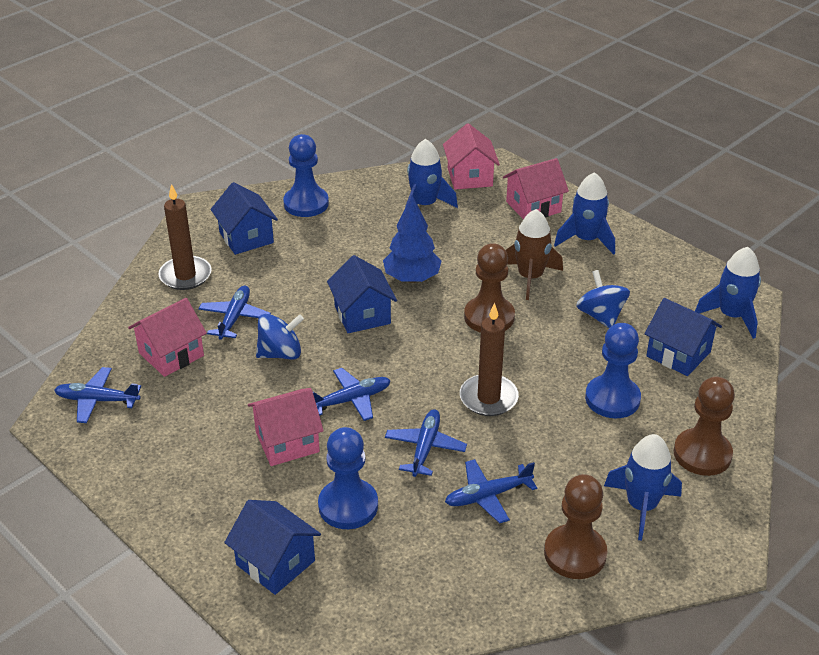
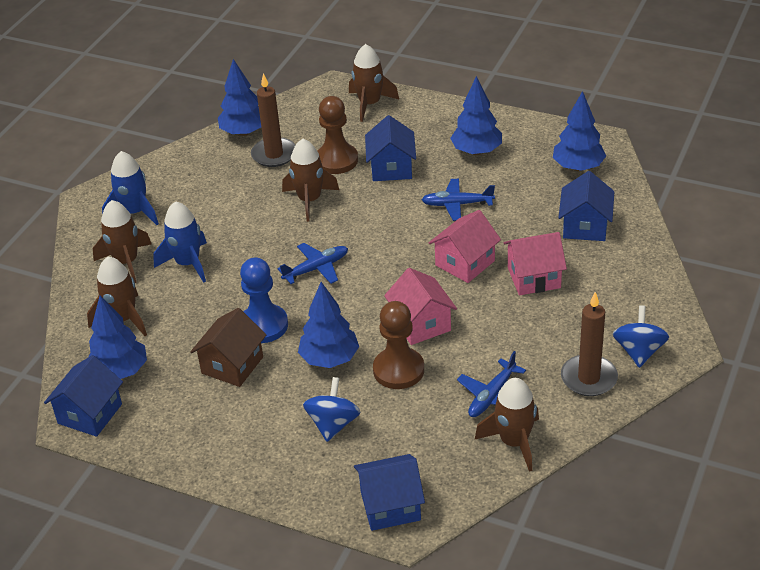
blue pawn: 3 -> 1
blue plane: 5 -> 3
blue rocket: 4 -> 2
blue tree: 1 -> 5
brown house: 0 -> 1
brown pawn: 3 -> 2
brown rocket: 1 -> 5
pink house: 4 -> 3

